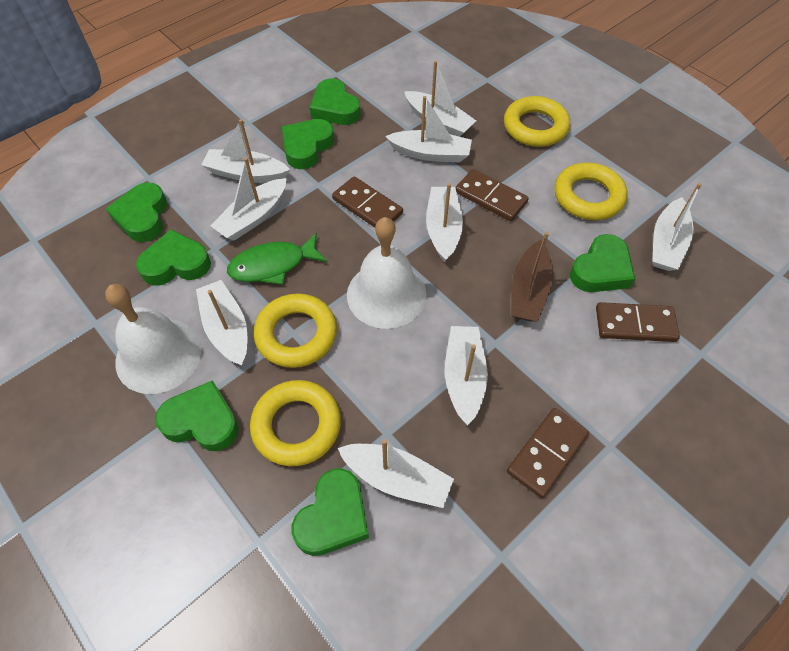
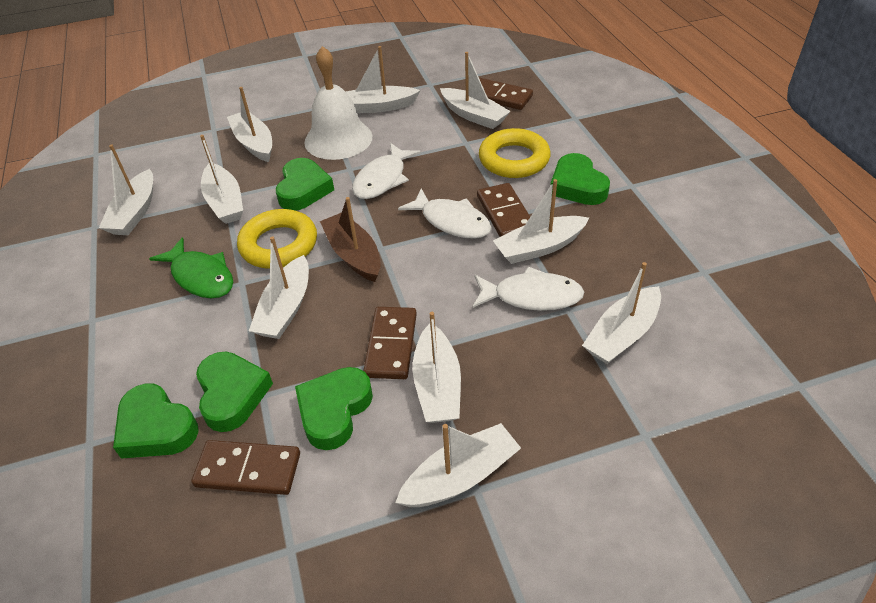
green heart: 7 -> 5
white bell: 2 -> 1
white boat: 9 -> 10
white fish: 0 -> 3
yellow ring: 4 -> 2

